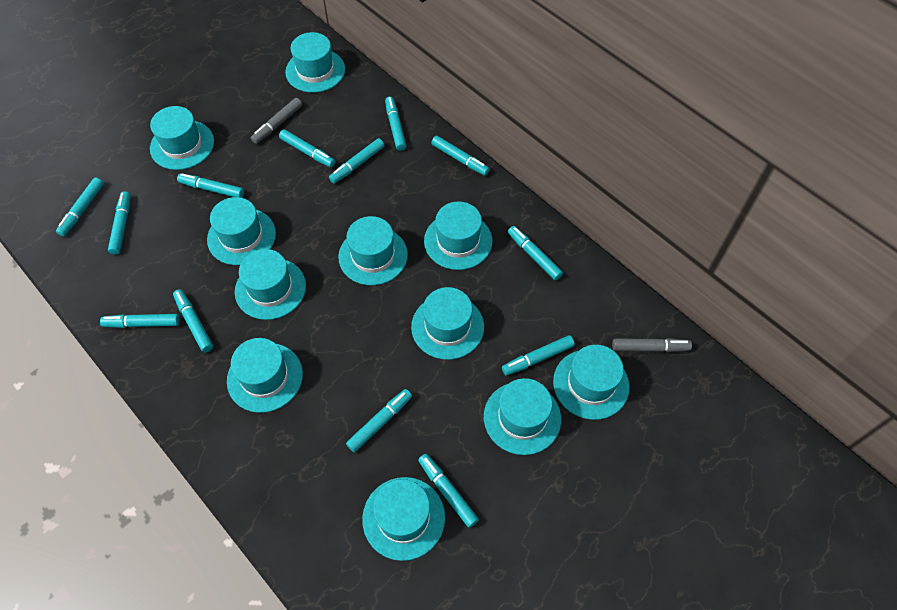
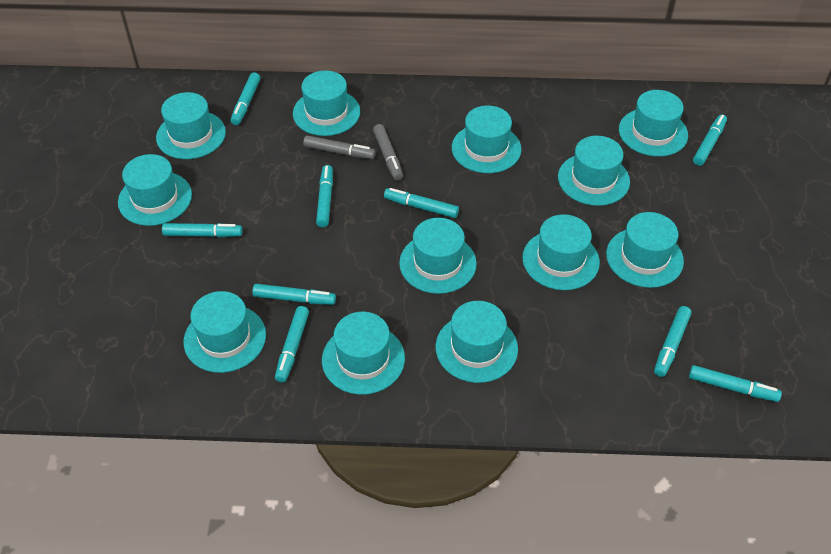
turquoise hat: 11 -> 12
turquoise marker: 13 -> 9

